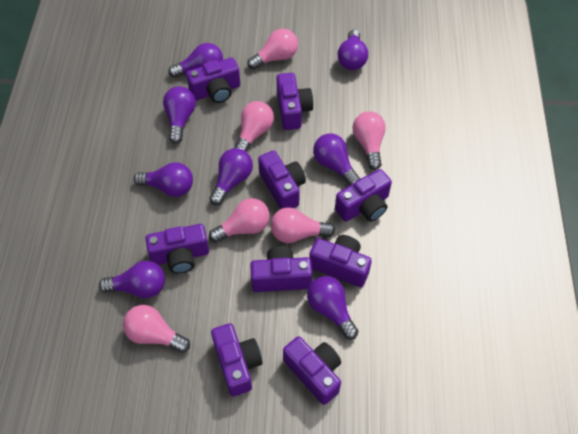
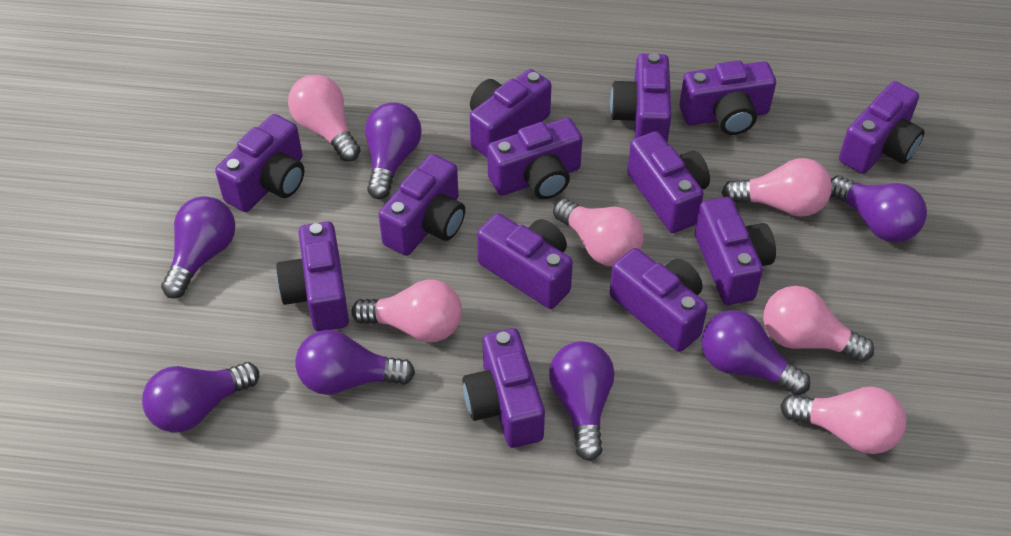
purple camera: 9 -> 13
purple light bulb: 8 -> 7

